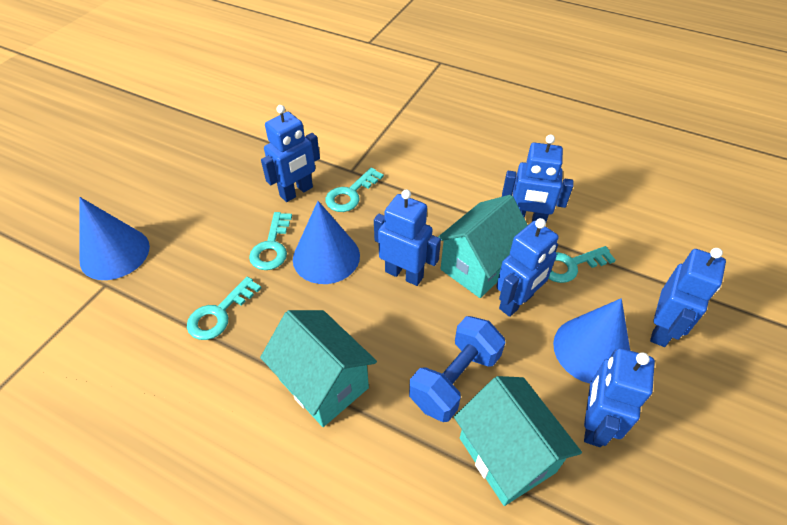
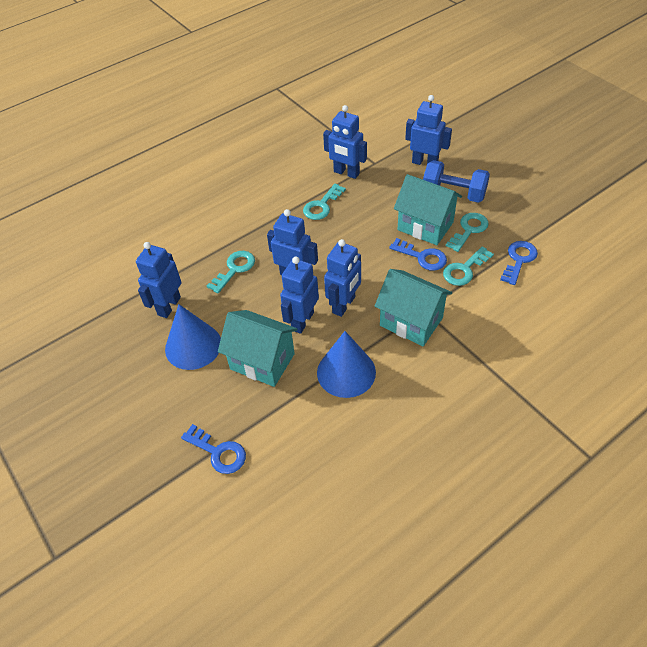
blue cone: 3 -> 2
blue key: 0 -> 3

